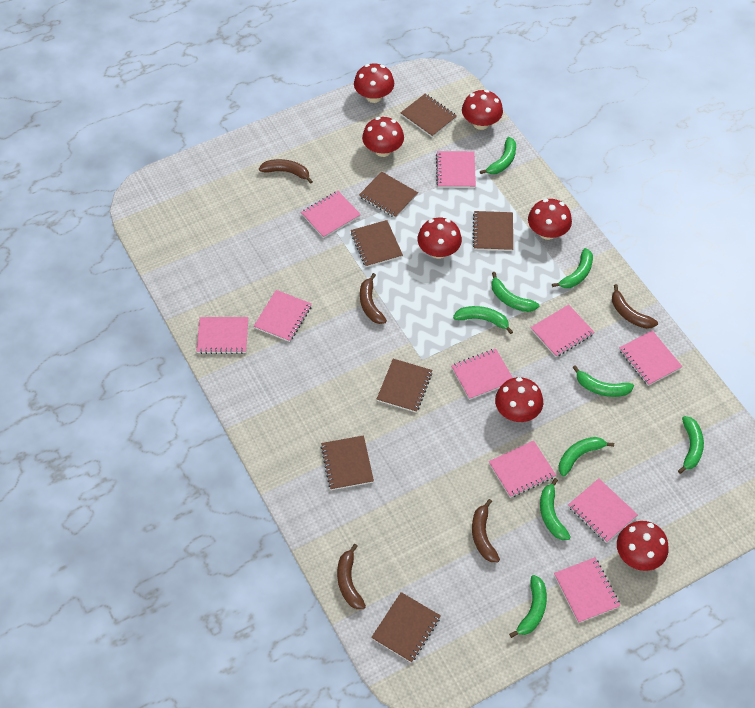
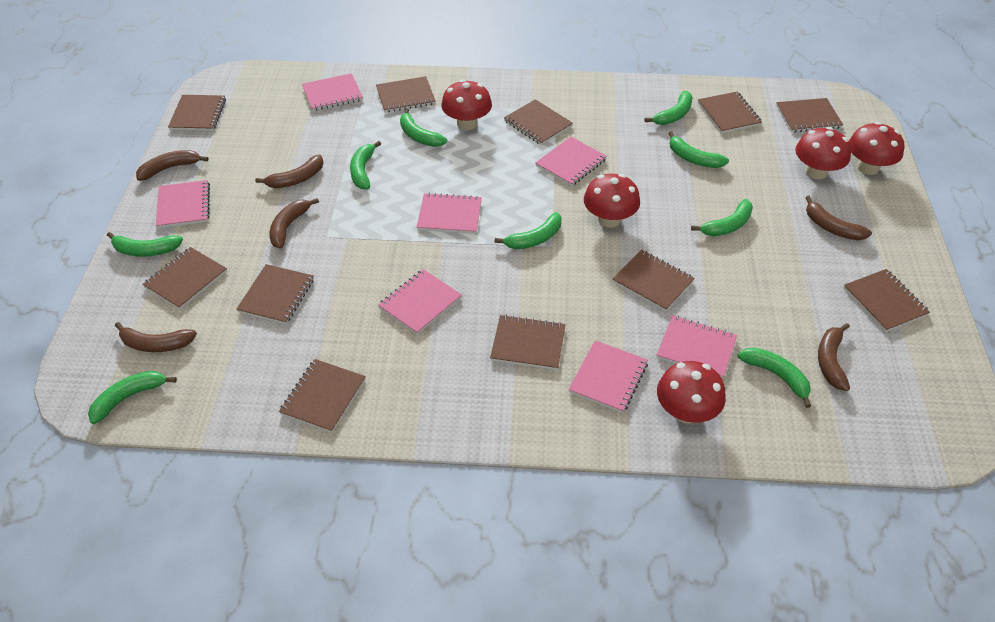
brown banana: 5 -> 6
brown notebook: 7 -> 11
pink notebook: 10 -> 7
red mushroom: 7 -> 5

